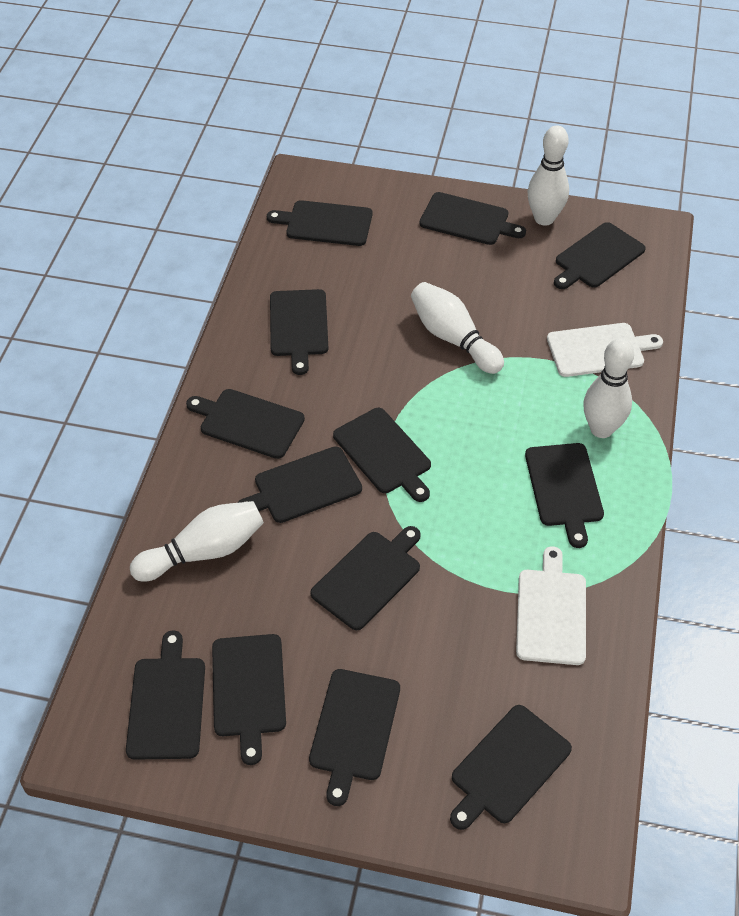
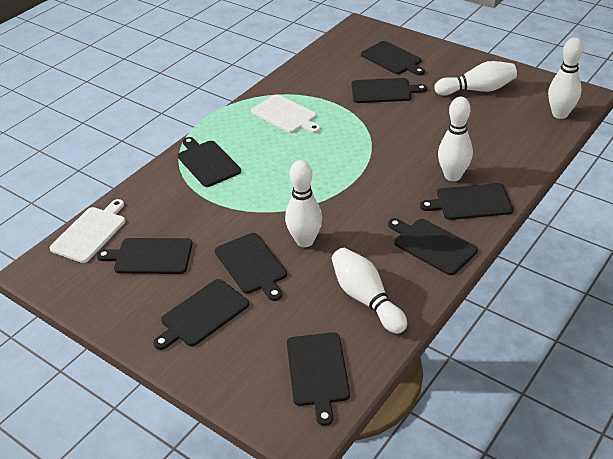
black cutting board: 13 -> 9
white bowling pin: 4 -> 5

